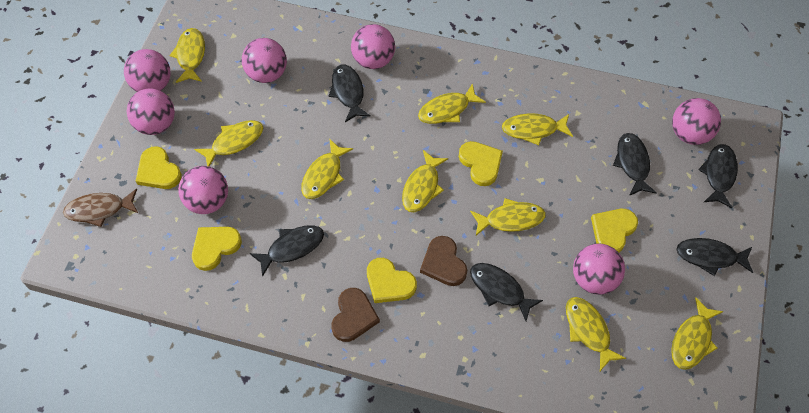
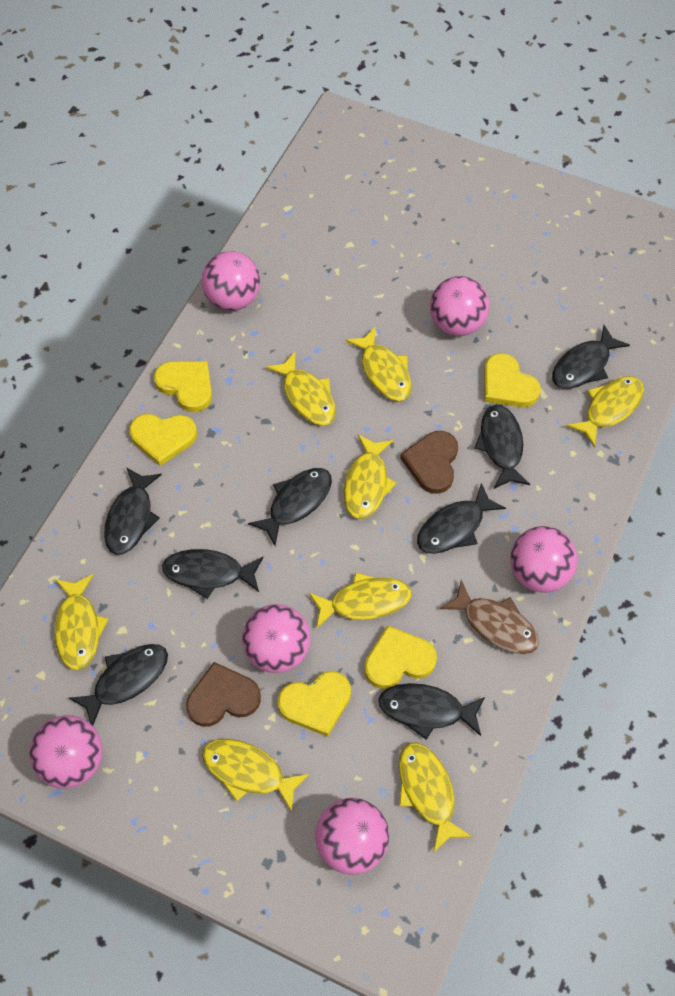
black fish: 6 -> 8
pink ball: 7 -> 6
yellow fish: 9 -> 8

